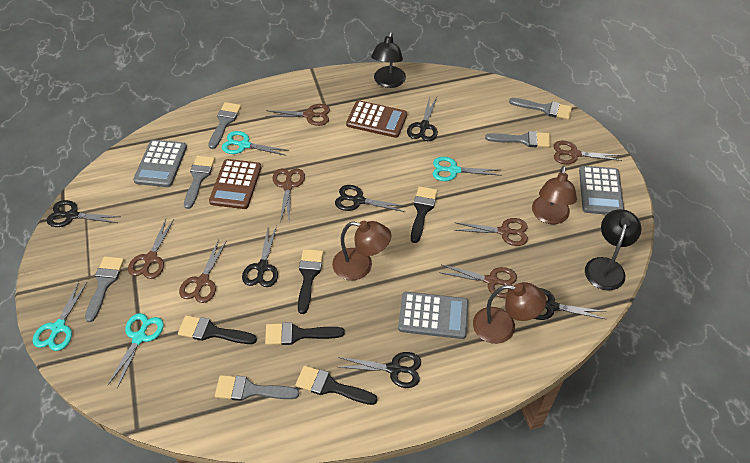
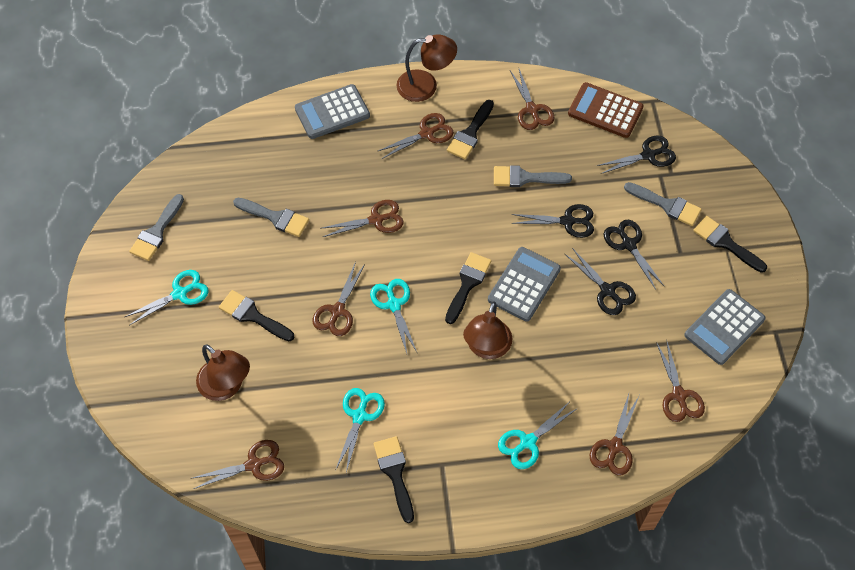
black lamp: 2 -> 0
black scissors: 6 -> 4
brown calculator: 2 -> 1
grey brush: 6 -> 4

